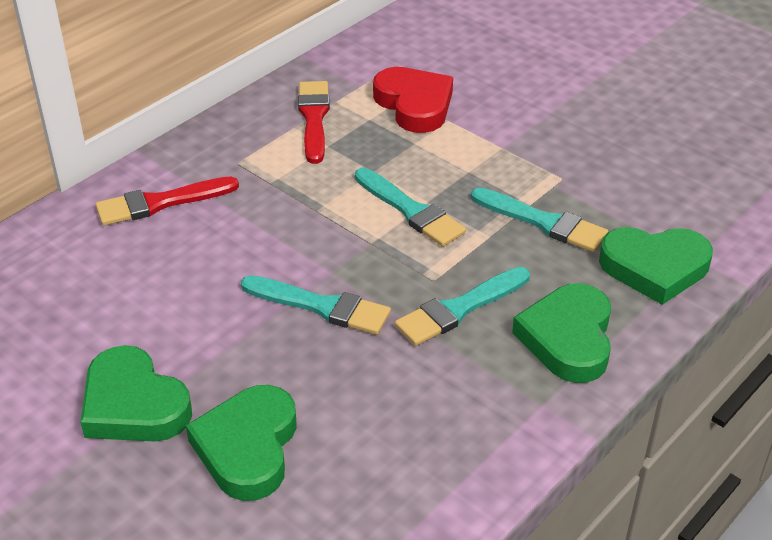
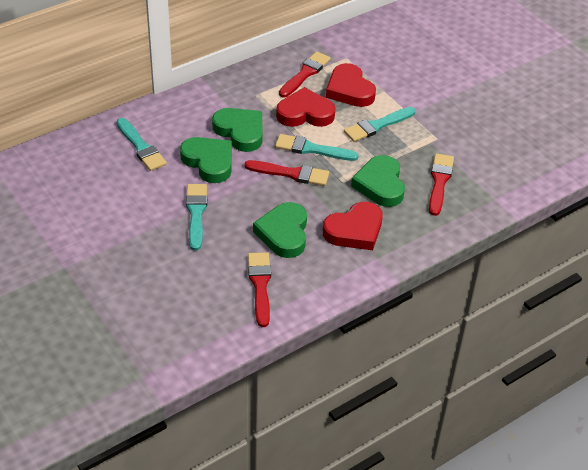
red brush: 2 -> 4
red heart: 1 -> 3

